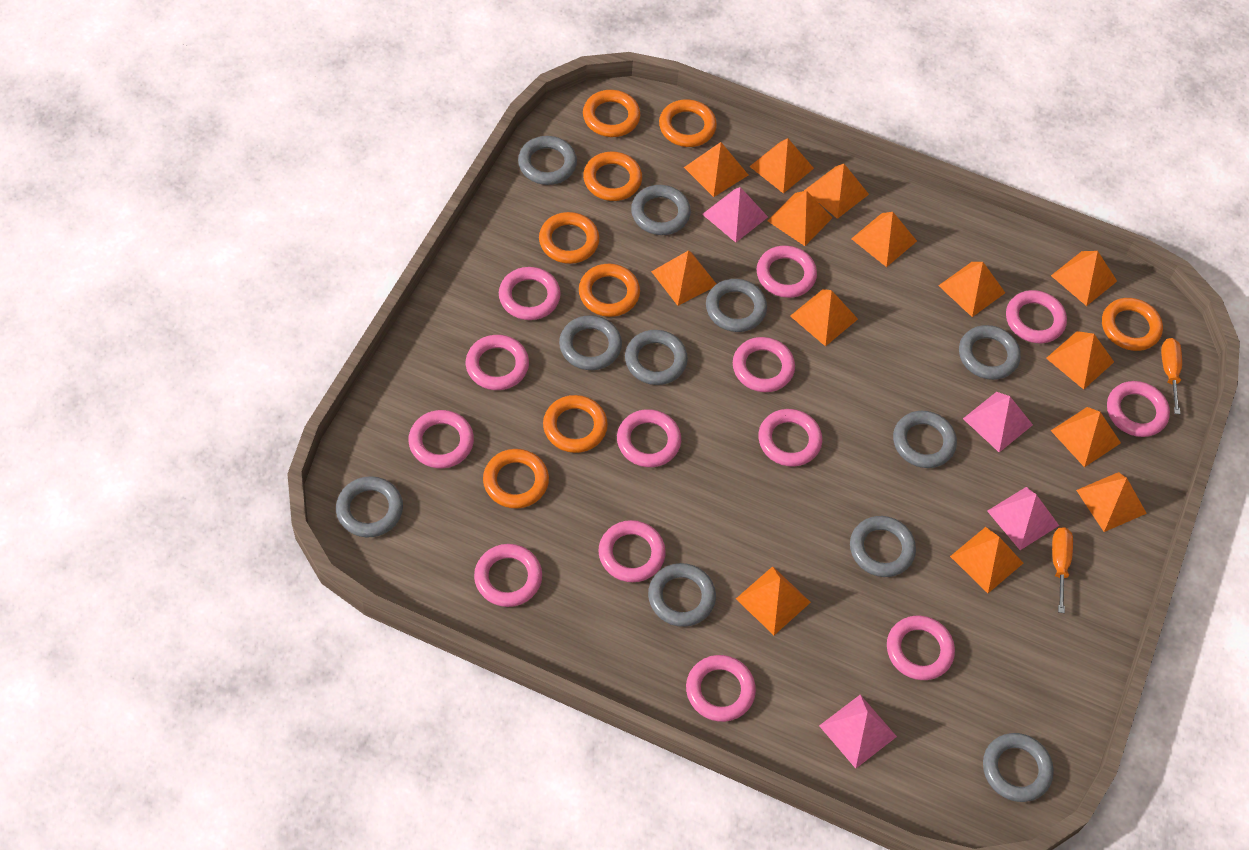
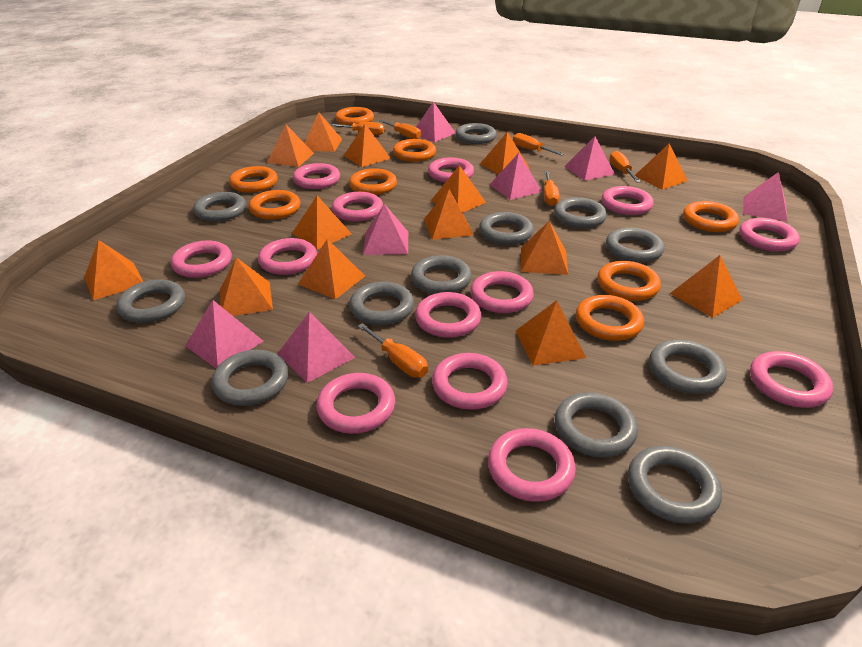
grey ring: 11 -> 12
orange screwdriver: 2 -> 6
pink pyramid: 4 -> 7

